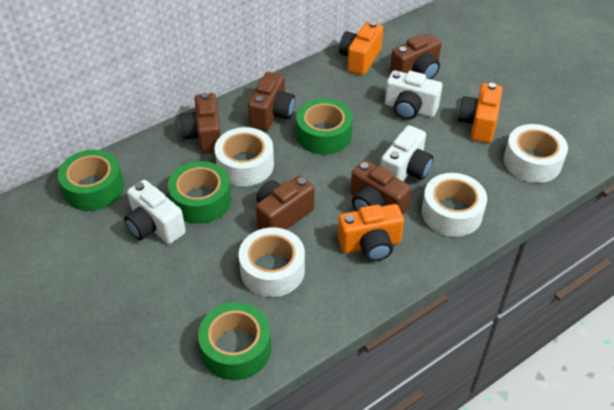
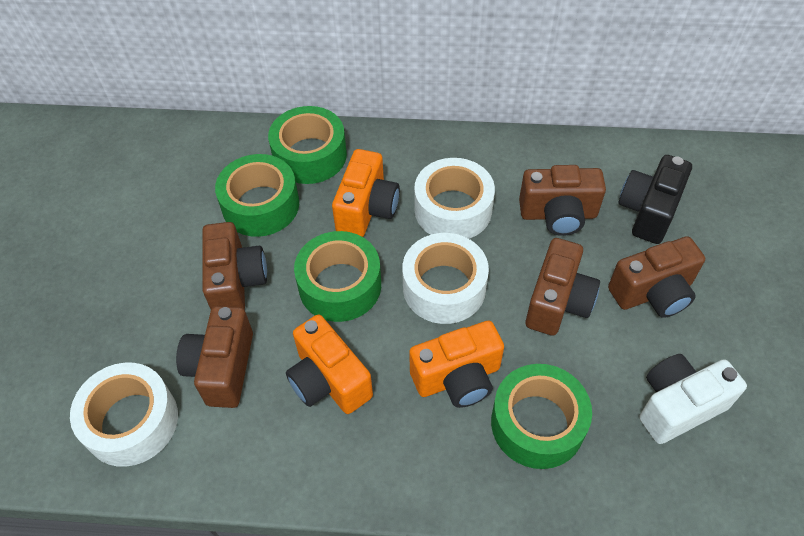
black camera: 0 -> 1
white camera: 3 -> 1
white tape: 4 -> 3

